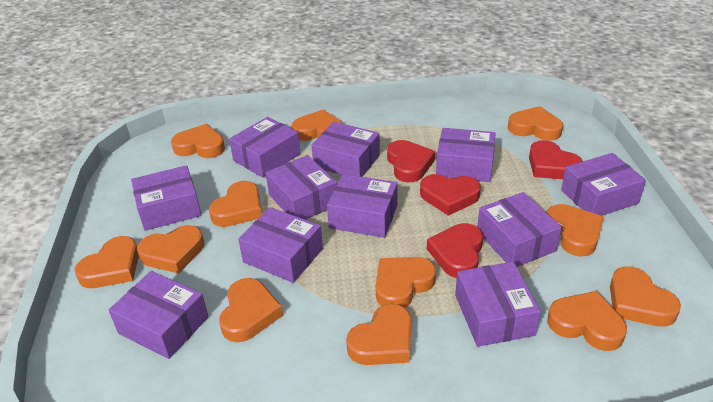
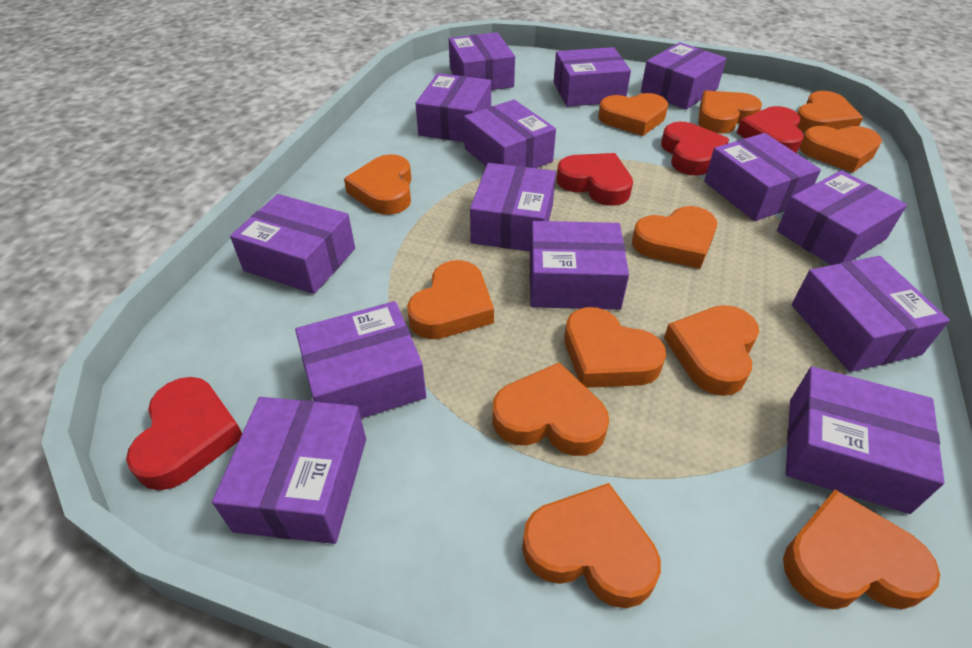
purple box: 11 -> 14

